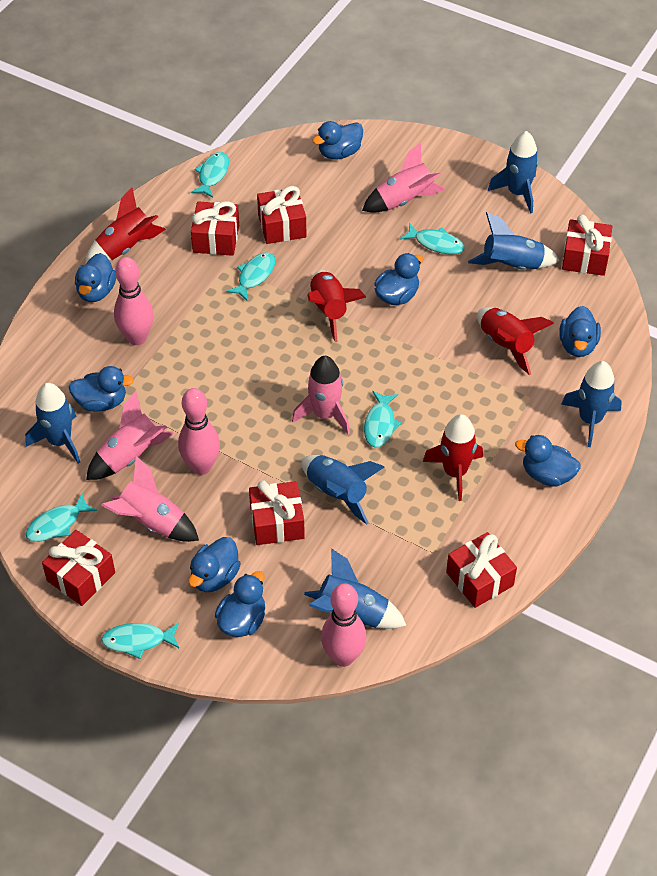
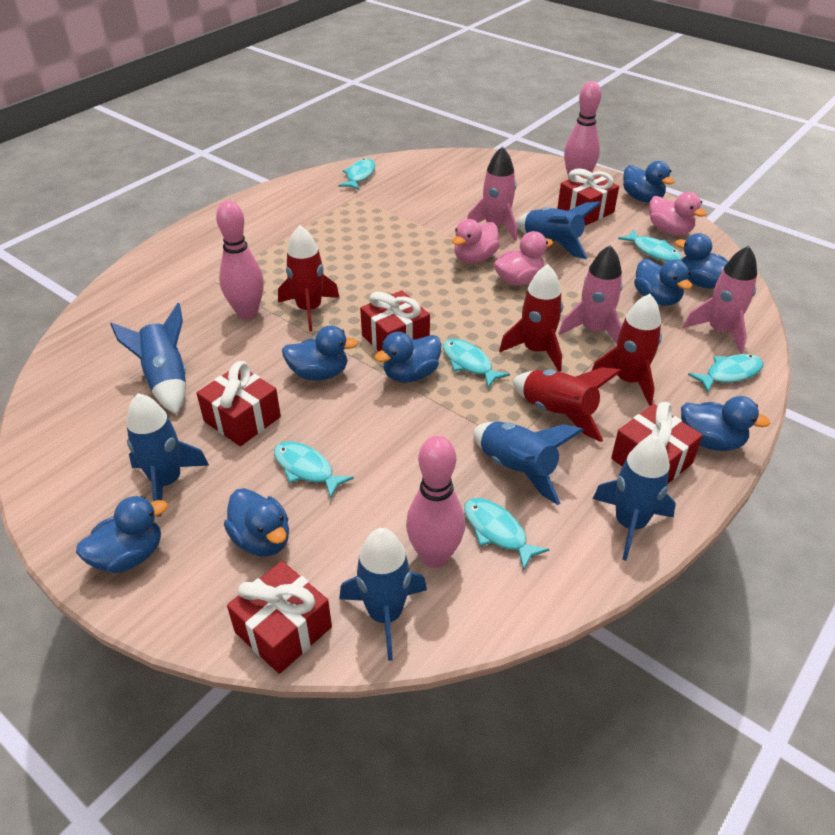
pink duck: 0 -> 3
pink rocket: 4 -> 3
red gift: 6 -> 5

